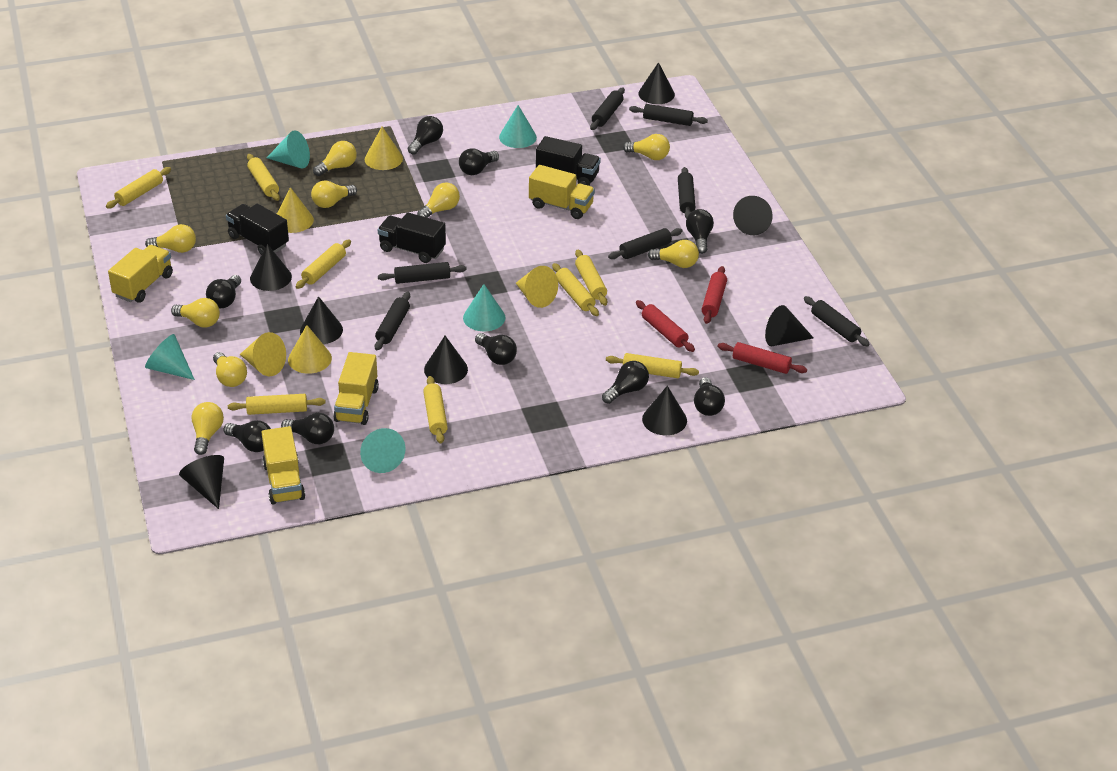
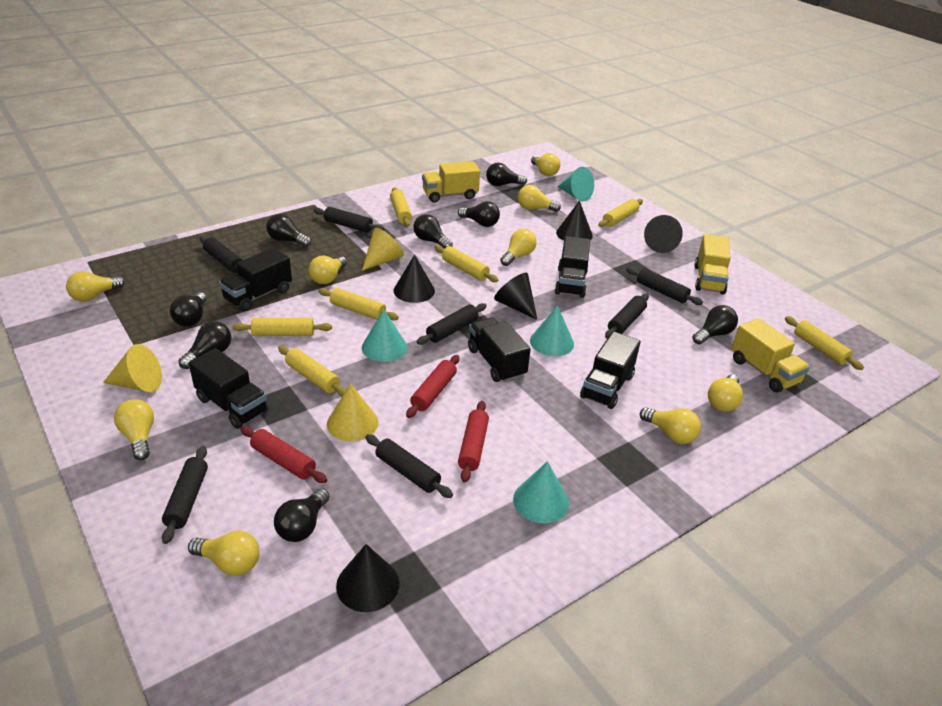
black cone: 8 -> 5
black light bulb: 9 -> 8
black truck: 3 -> 5
turquoise cone: 5 -> 4
yellow cone: 5 -> 3
yellow rolling pin: 8 -> 7
yellow truck: 4 -> 3

